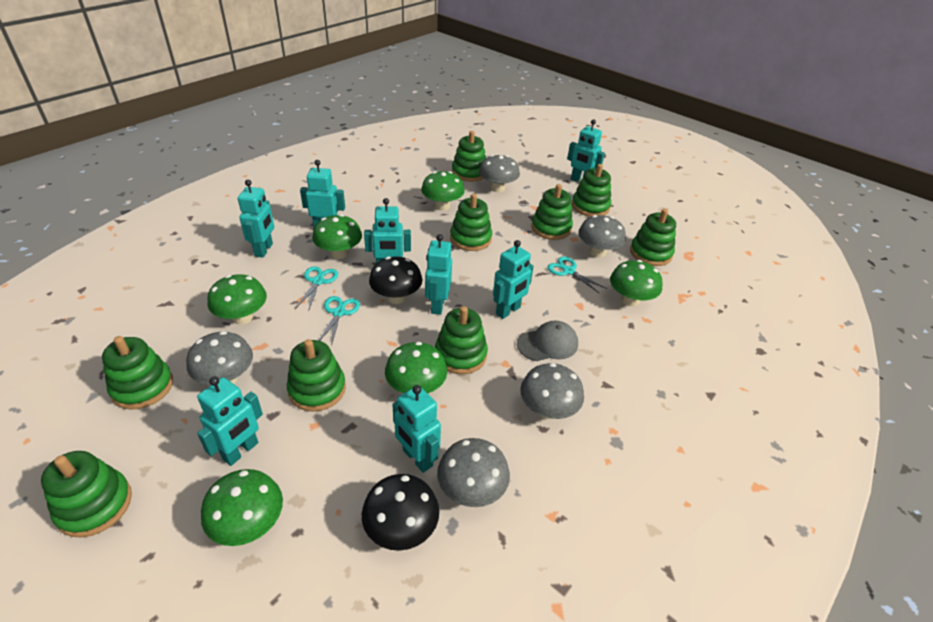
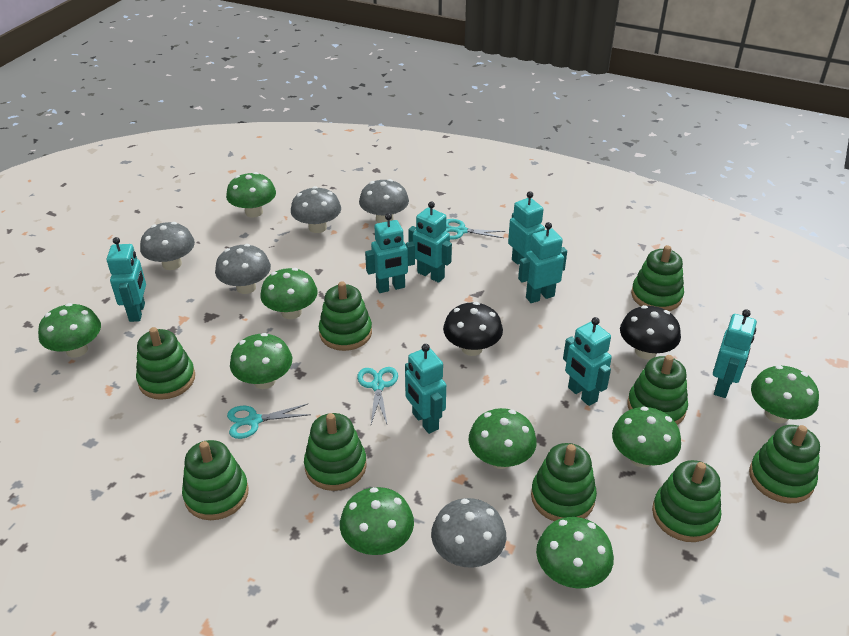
green mushroom: 6 -> 9
grey cap: 1 -> 0

